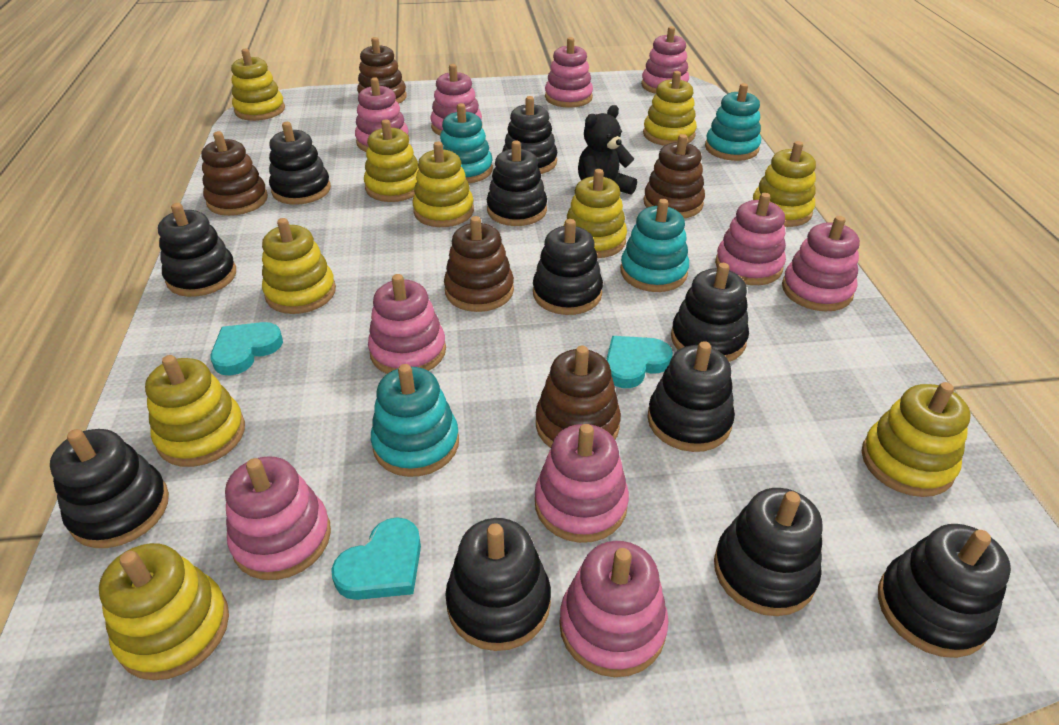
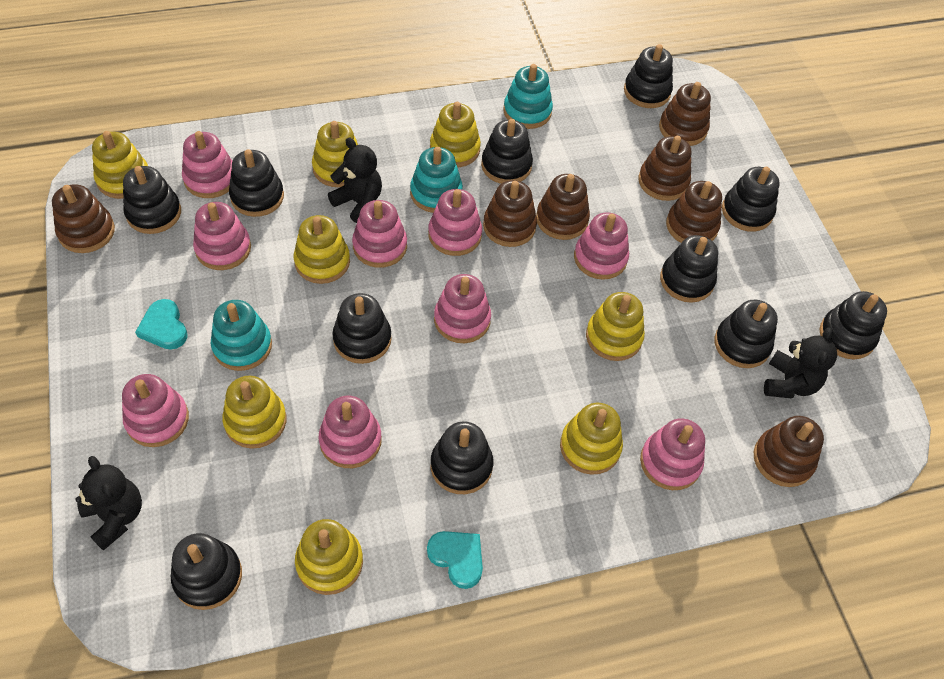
black teddy bear: 1 -> 3
brown stacking toy: 5 -> 7
pink stacking toy: 10 -> 9
turquoise heart: 3 -> 2
turquoise stacking toy: 4 -> 3
yellow stacking toy: 10 -> 8

